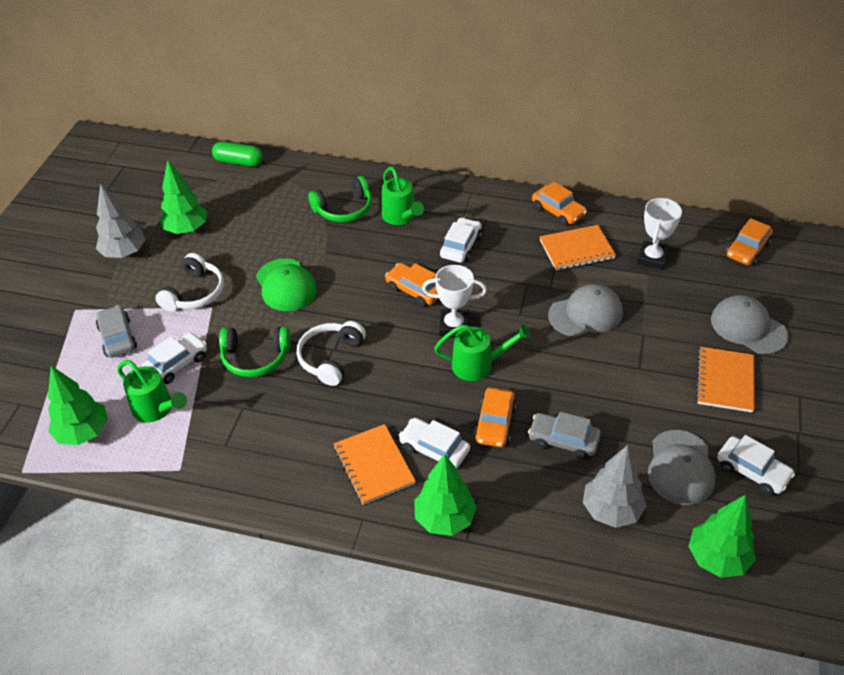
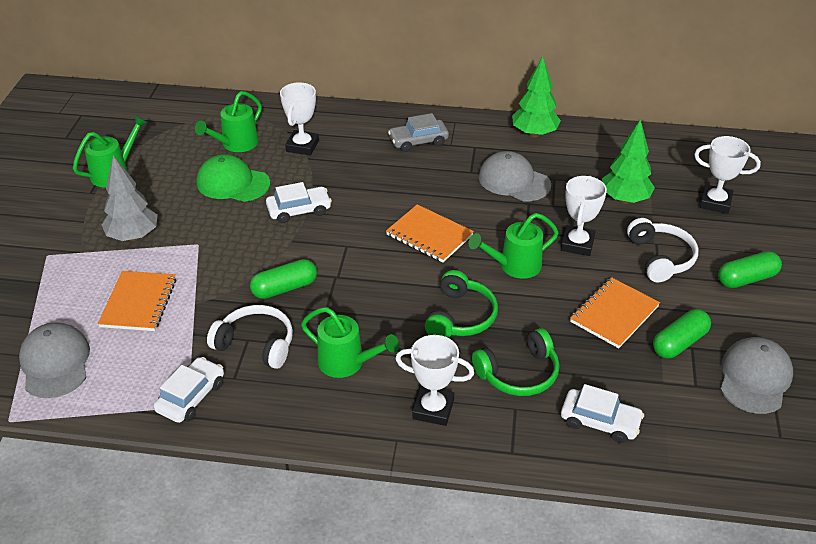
green capsule: 1 -> 3
green tree: 4 -> 2
green watering can: 3 -> 4
grey car: 2 -> 1
grey tree: 2 -> 1
orange car: 4 -> 0
white car: 4 -> 3
white trophy: 2 -> 4

